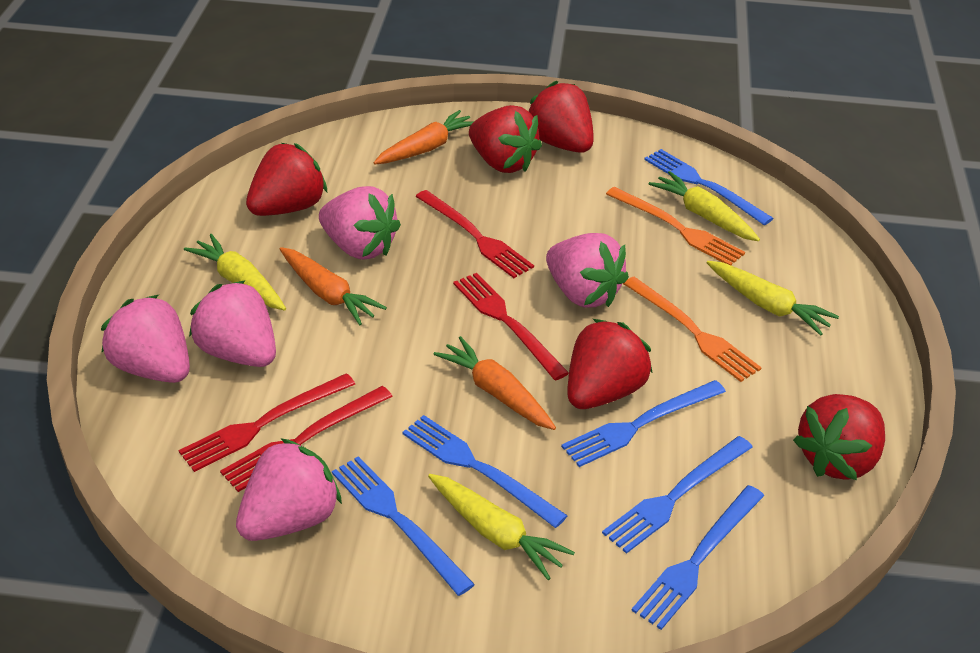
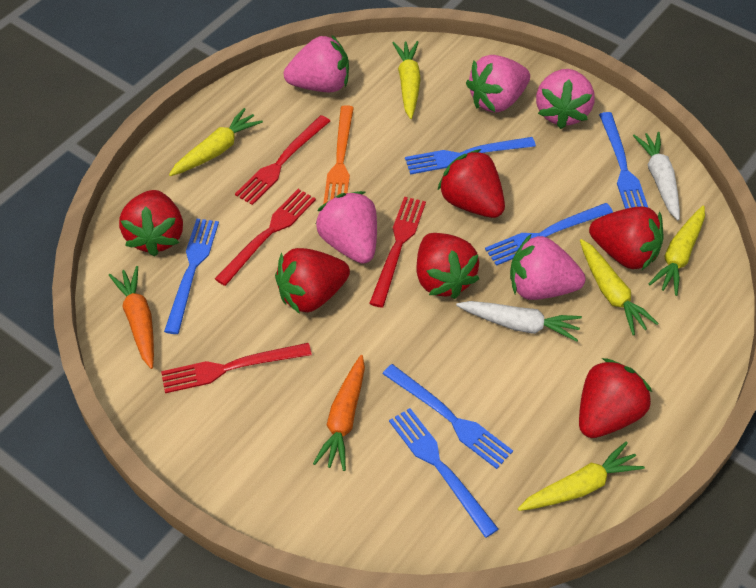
orange carrot: 3 -> 2
orange fork: 2 -> 1
red strawberry: 5 -> 6
white carrot: 0 -> 2
yellow carrot: 4 -> 5

